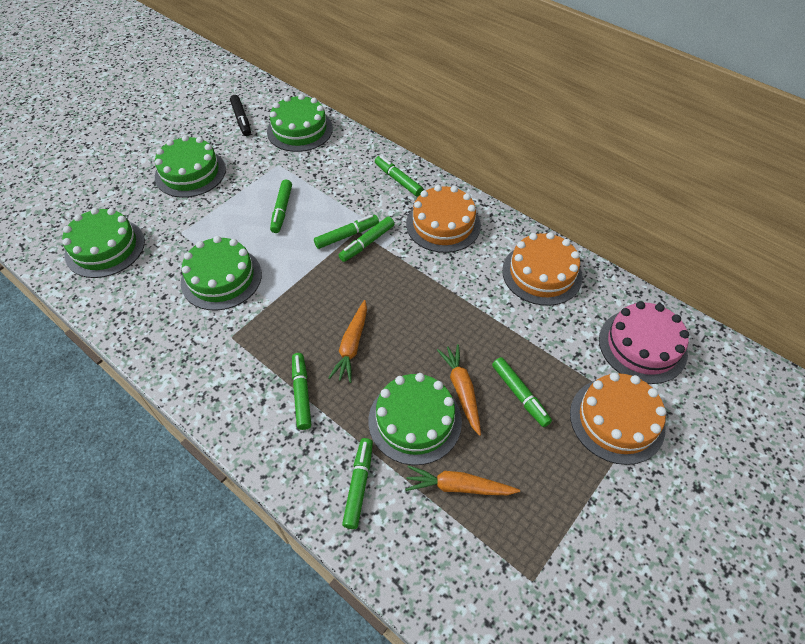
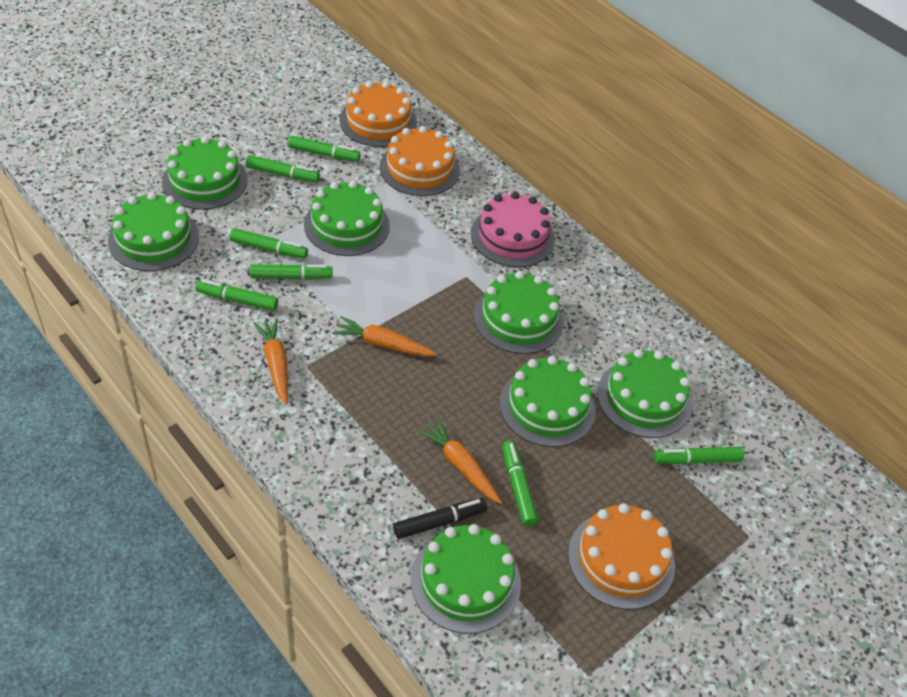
green cake: 5 -> 7

